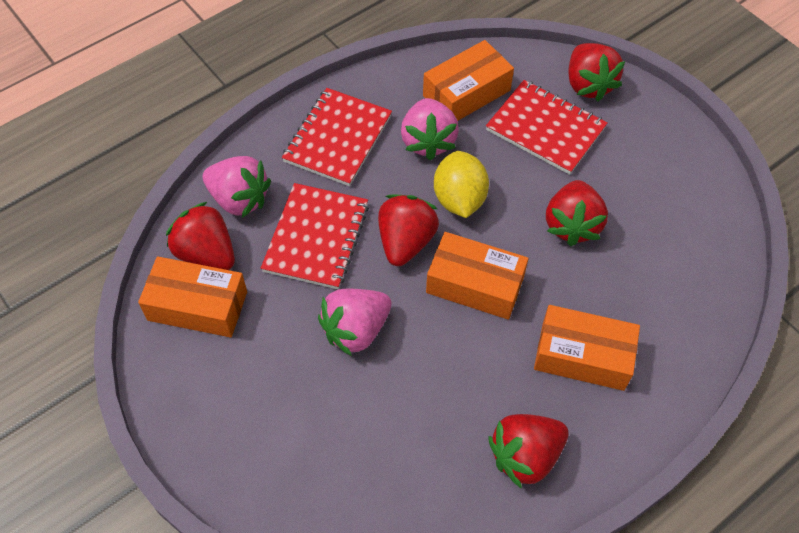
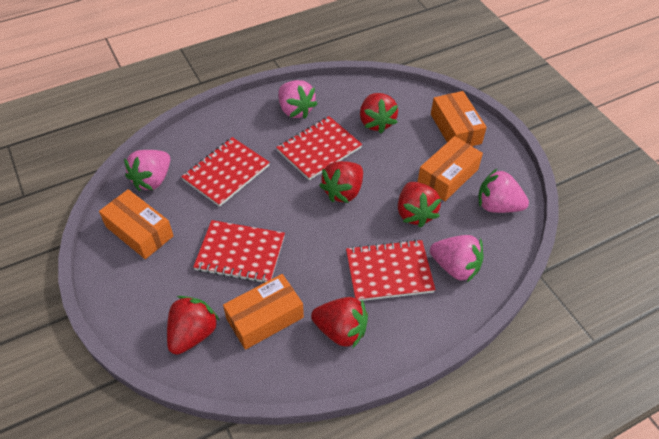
pink strawberry: 3 -> 4
red notebook: 3 -> 4
yellow lemon: 1 -> 0

